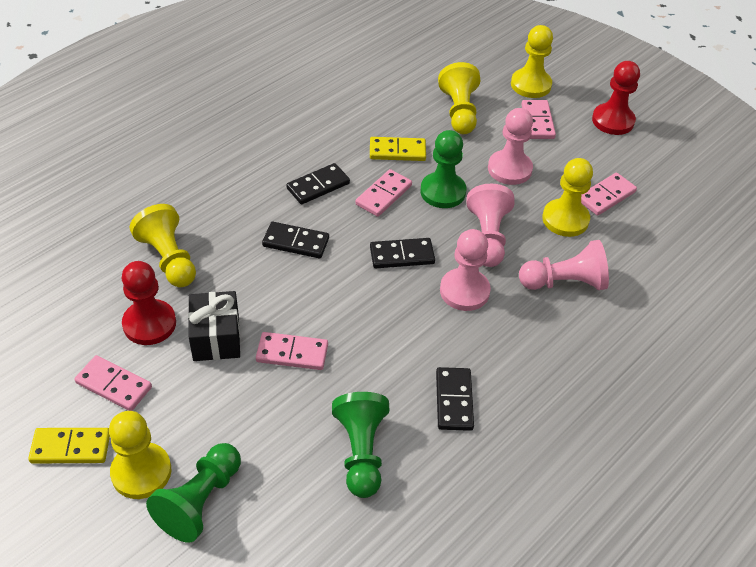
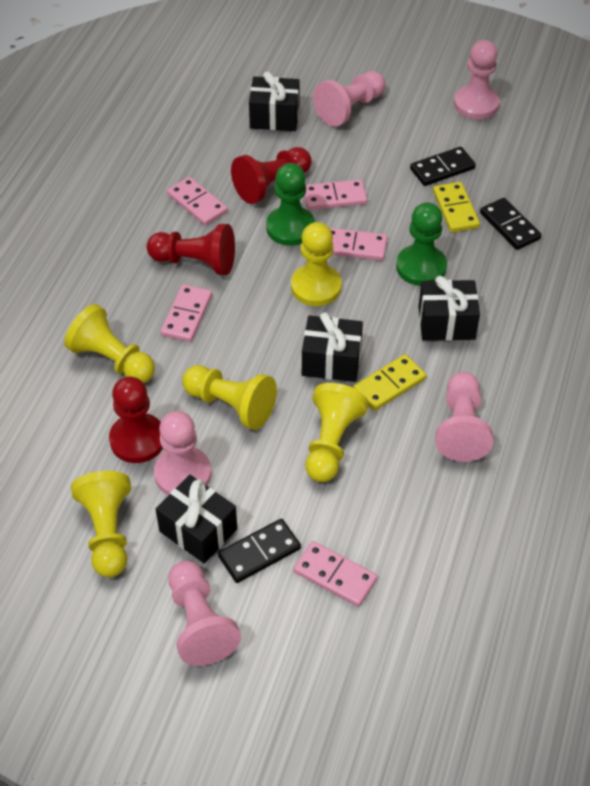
black domino: 4 -> 3
black gift: 1 -> 4
green pawn: 3 -> 2
pink pawn: 4 -> 5
red pawn: 2 -> 3

